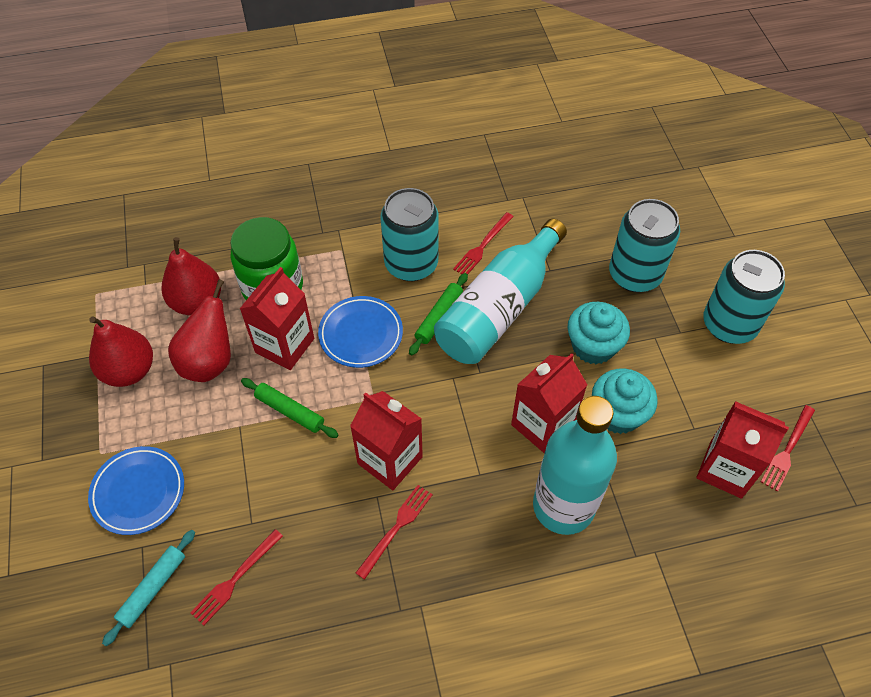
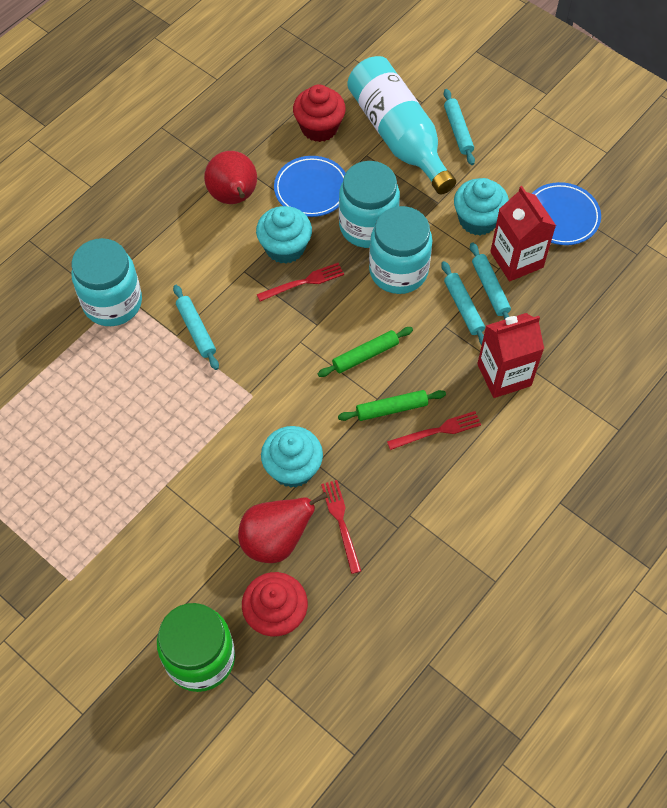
red carton: 4 -> 2
red cupcake: 0 -> 2
red fork: 4 -> 3
red pear: 3 -> 2
turquoise bottle: 2 -> 1
turquoise can: 3 -> 0
turquoise cupcake: 2 -> 3
turquoise jar: 0 -> 3
turquoise rolling pin: 1 -> 4

